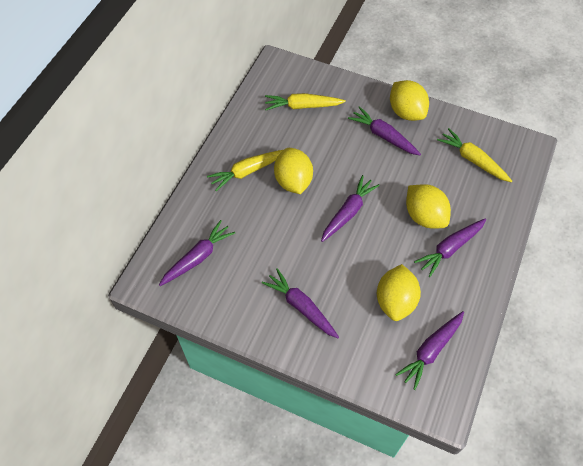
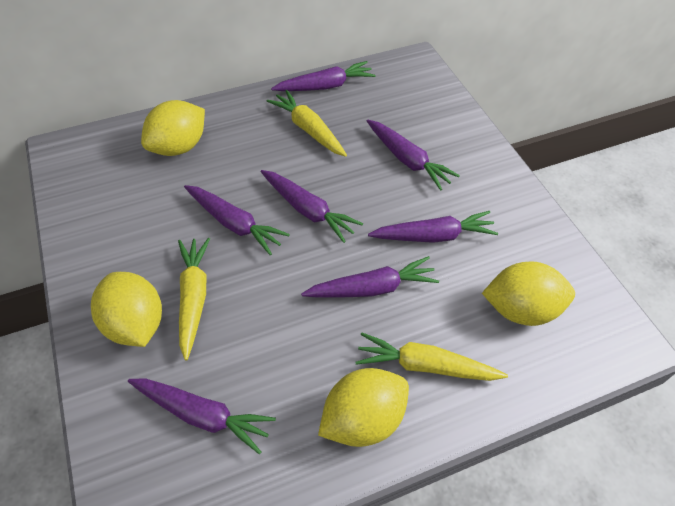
purple carrot: 6 -> 7

